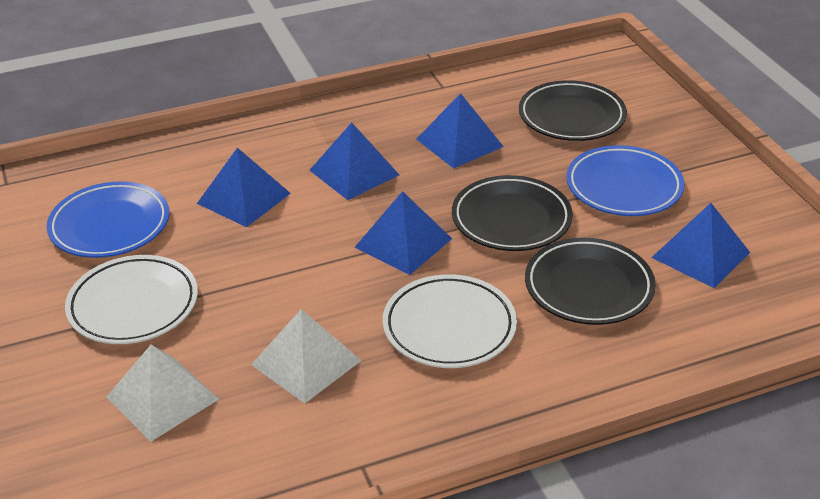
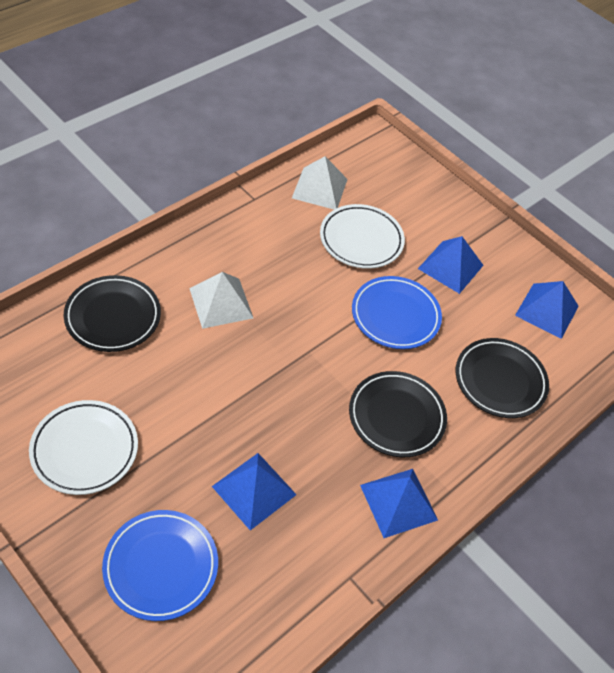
blue pyramid: 5 -> 4

